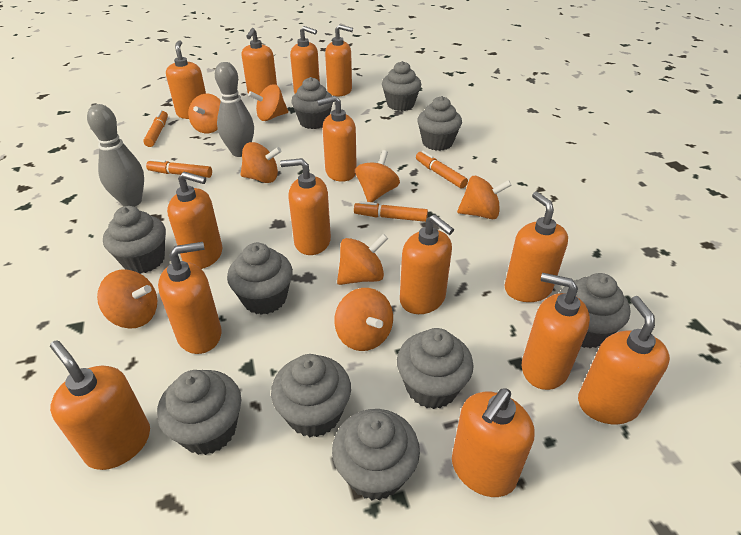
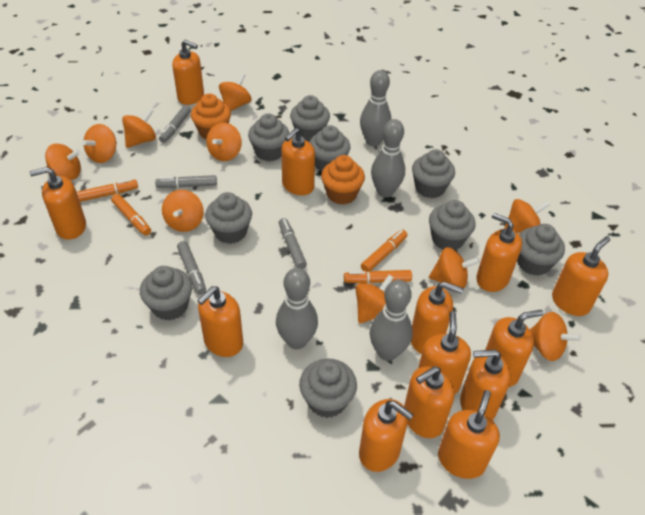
grey bowling pin: 2 -> 4
grey cupcake: 10 -> 9
grey marker: 0 -> 4
orange cupcake: 0 -> 2
orange soap dispenser: 14 -> 13
orange spinning top: 8 -> 10

